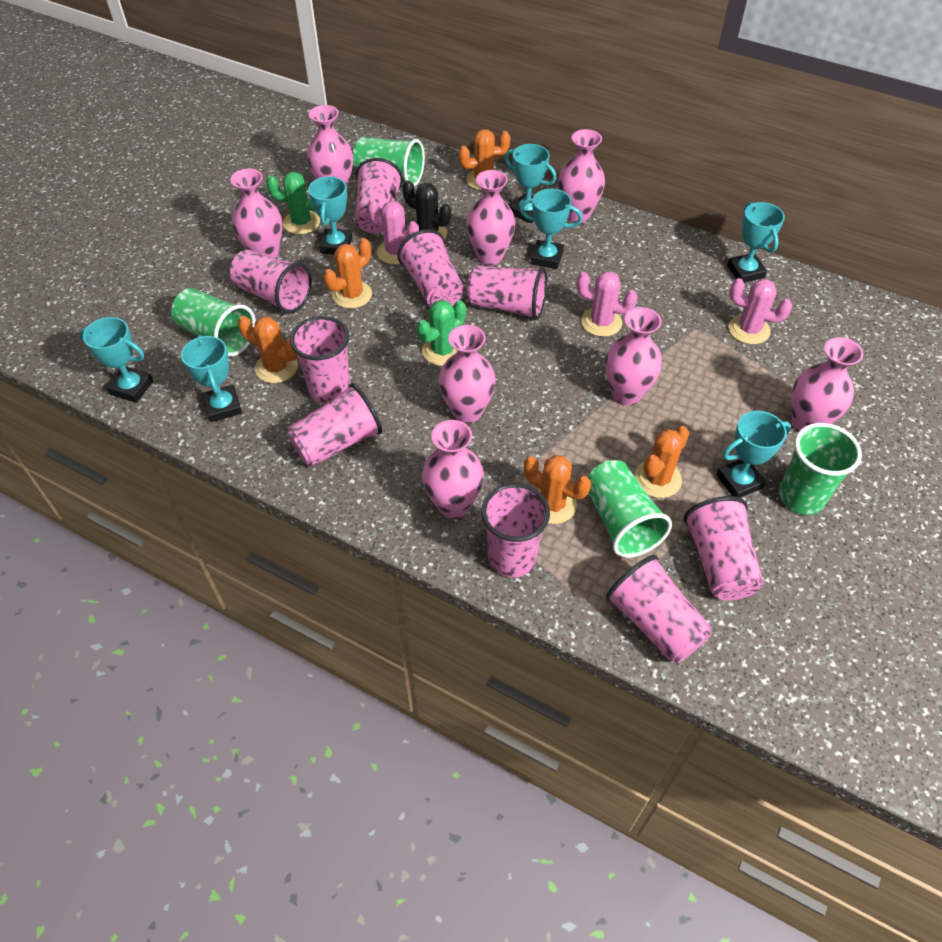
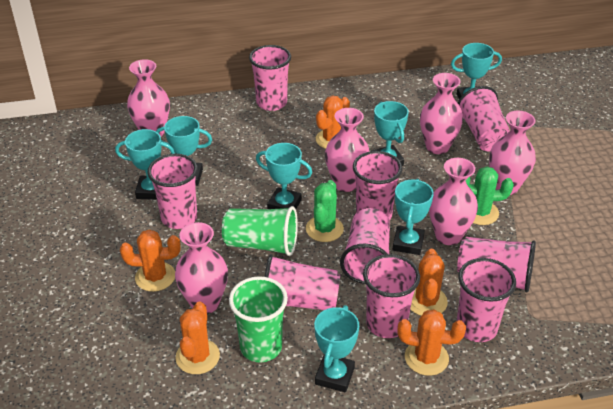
black cactus: 1 -> 0
green cup: 4 -> 2
pink cactus: 3 -> 0
pink vase: 8 -> 6

